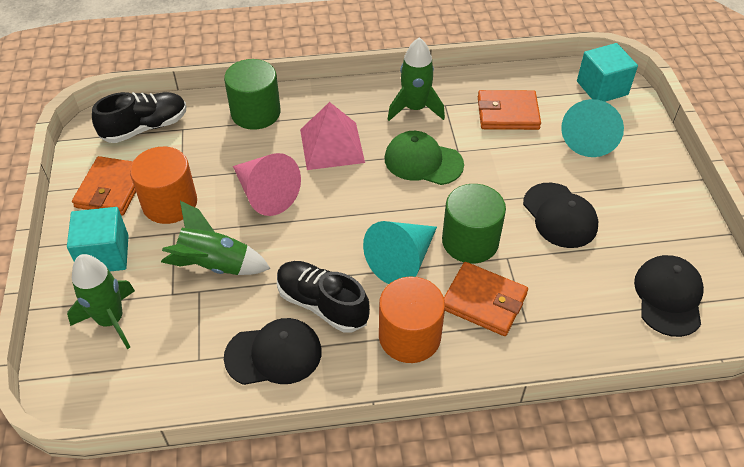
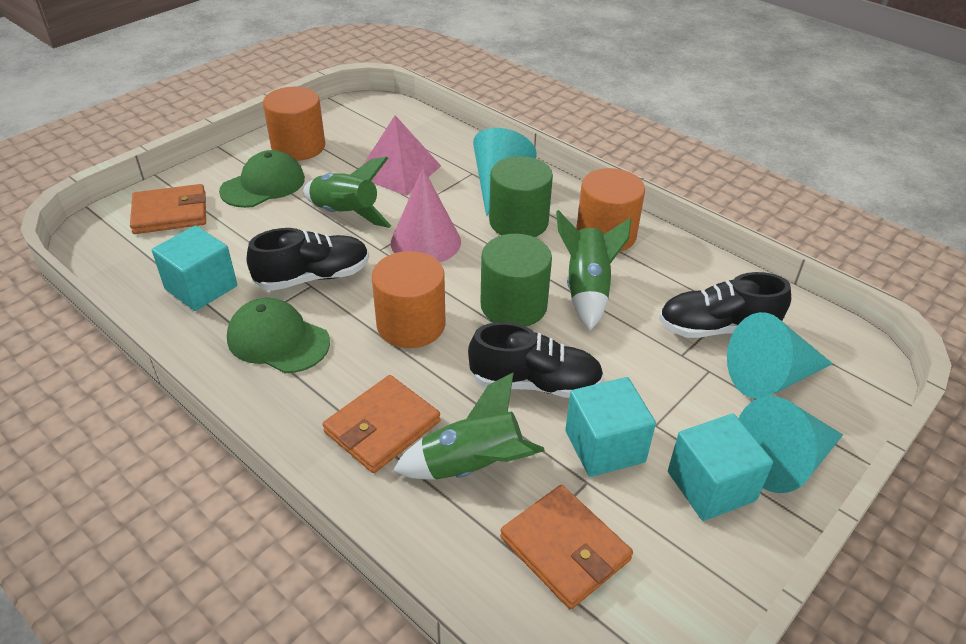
black cap: 3 -> 0
black shoe: 2 -> 3
green cap: 1 -> 2
orange cylinder: 2 -> 3
turquoise cone: 2 -> 3
turquoise cube: 2 -> 3

